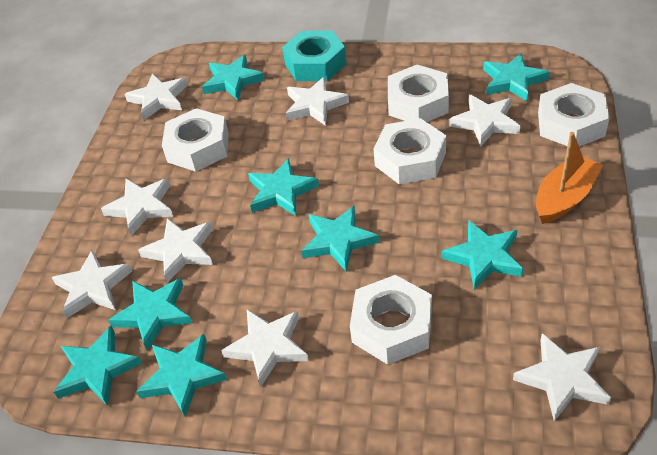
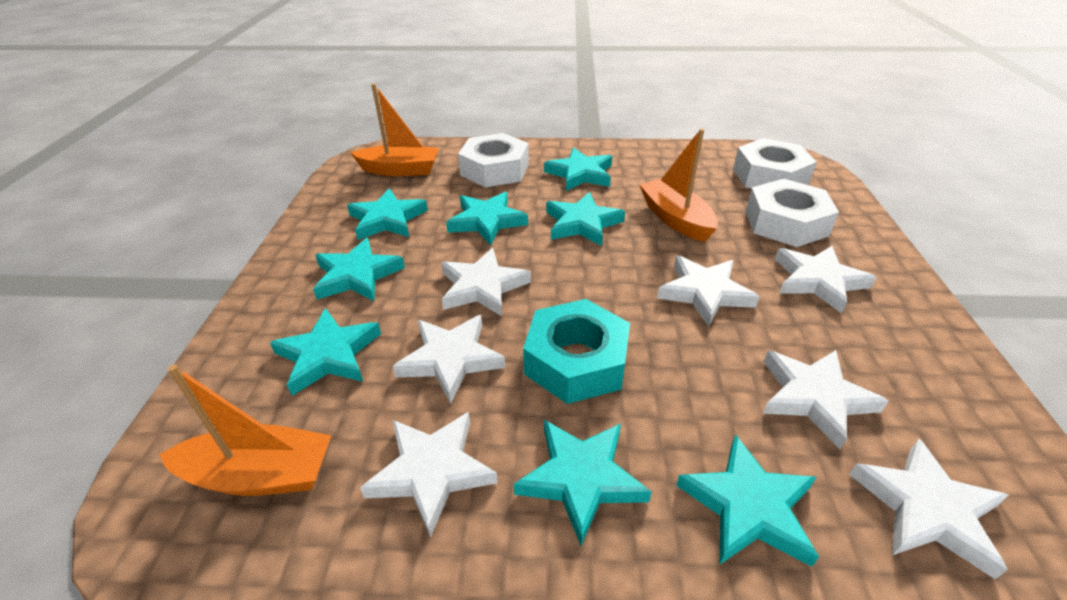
orange boat: 1 -> 3
white nut: 5 -> 3
white star: 8 -> 7

